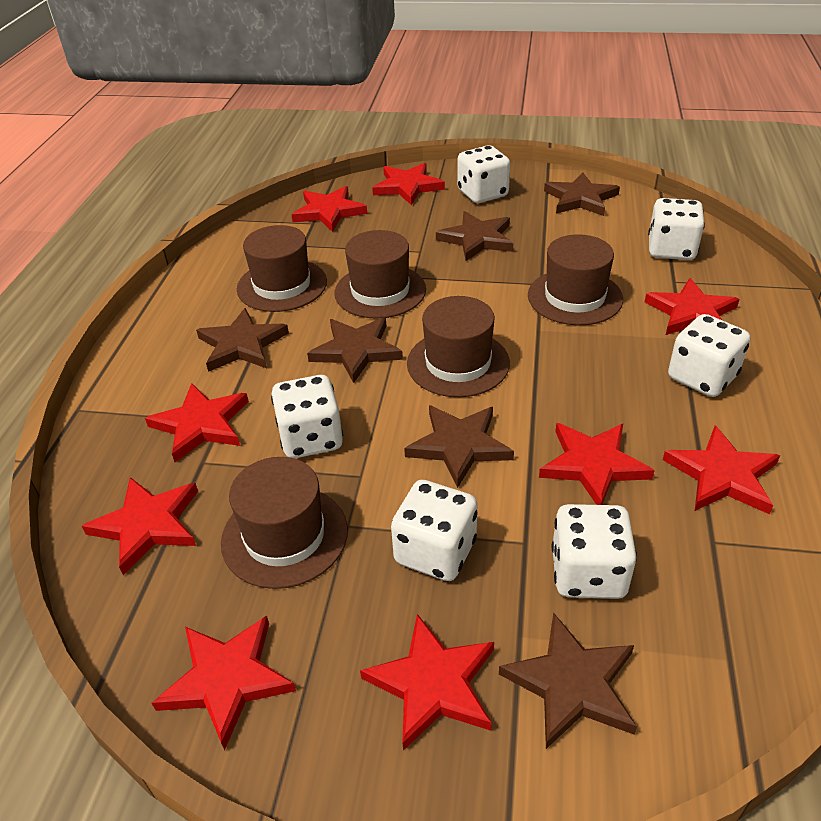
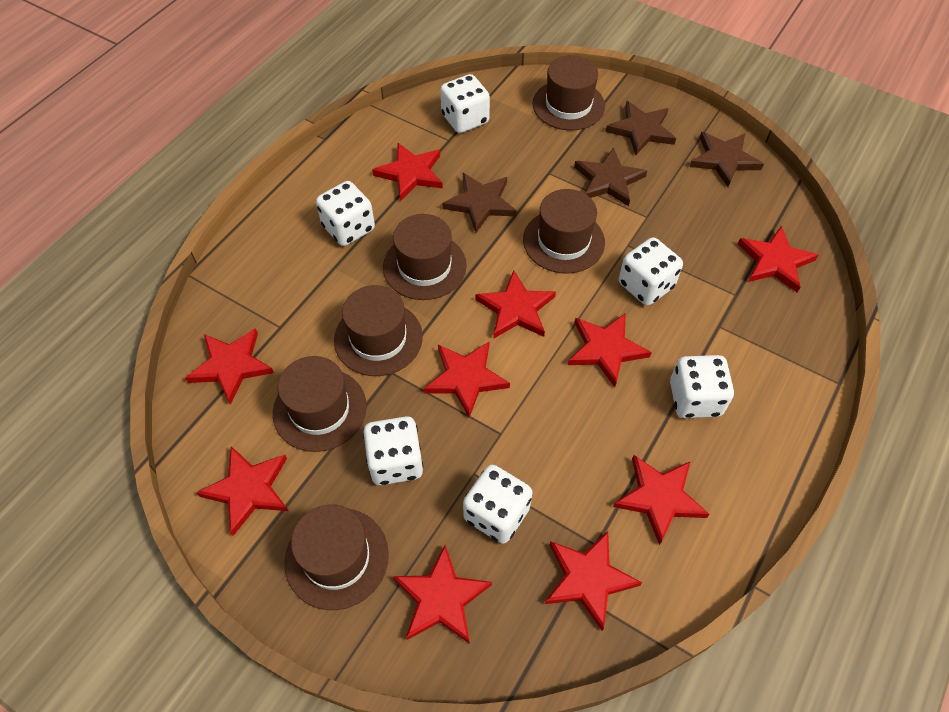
brown hat: 5 -> 6
brown star: 6 -> 4
red star: 9 -> 10

